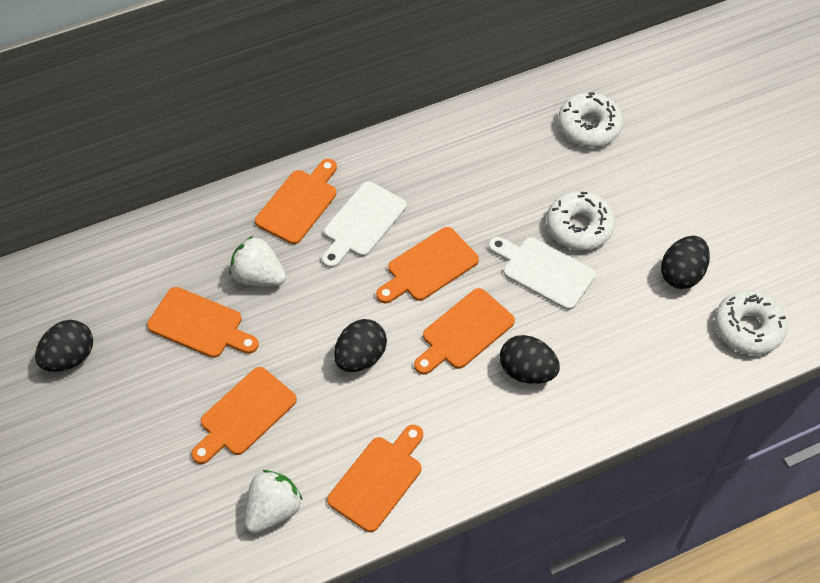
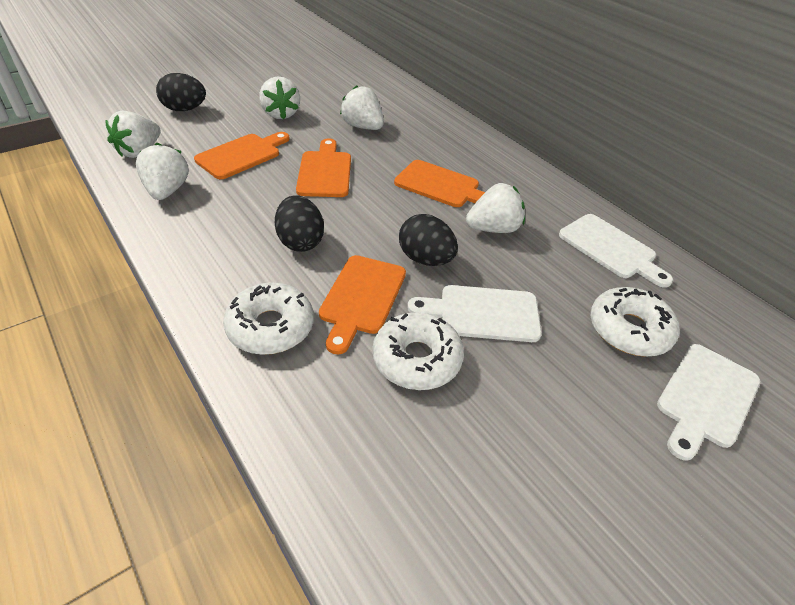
black egg: 4 -> 3
orange cutting board: 6 -> 4
white cutting board: 2 -> 3
white strawberry: 2 -> 5

